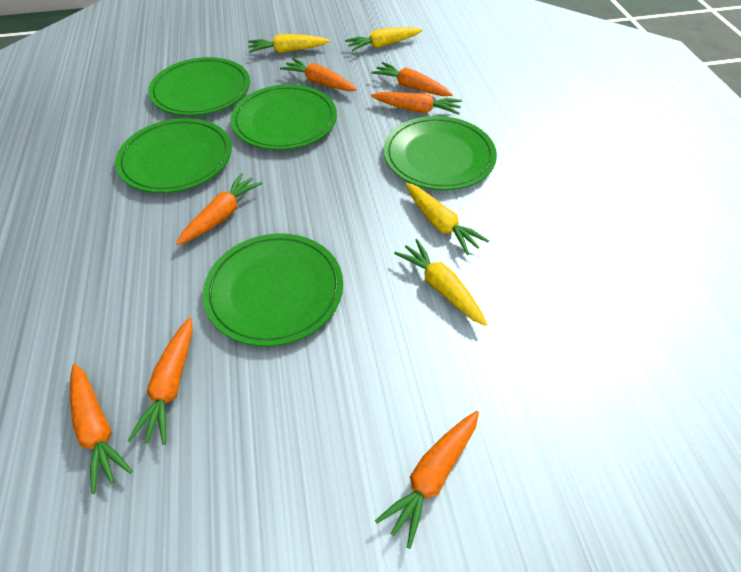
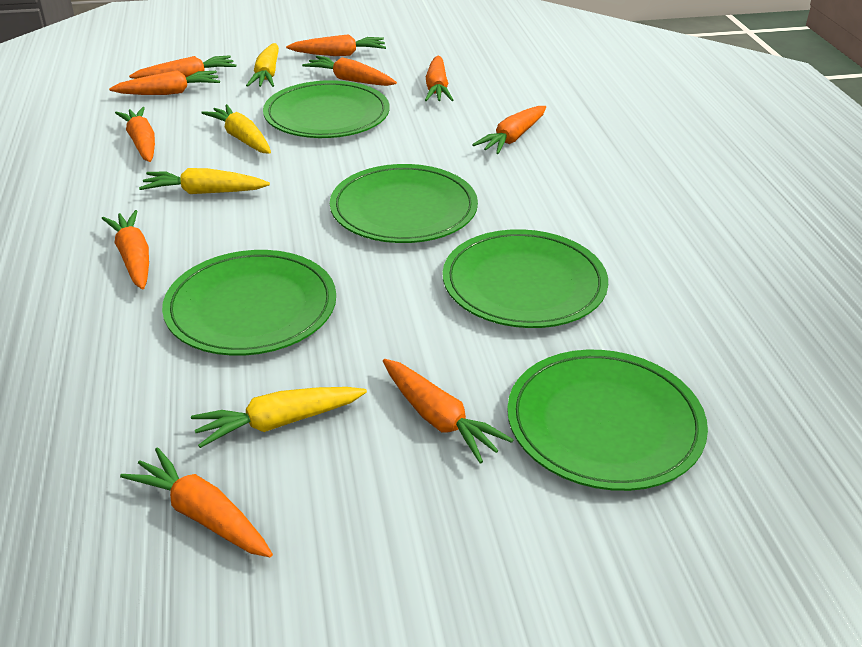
orange carrot: 7 -> 10

